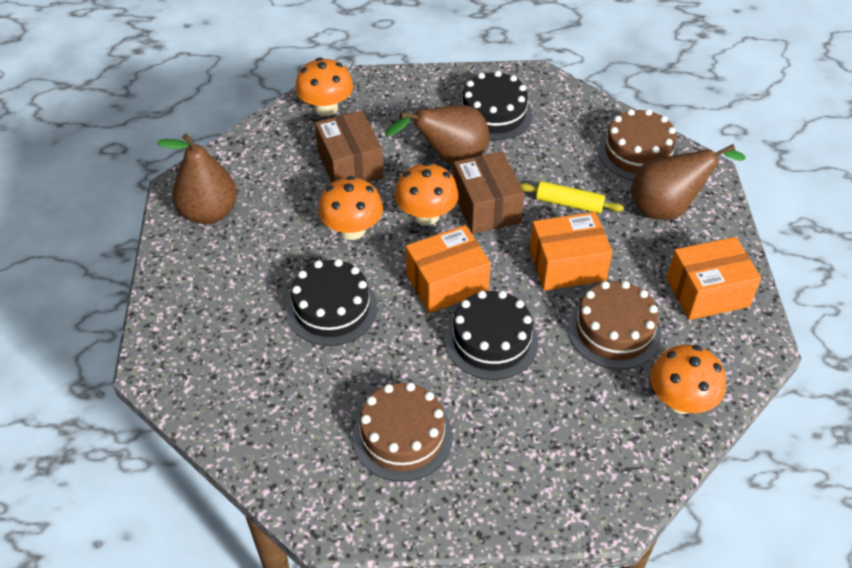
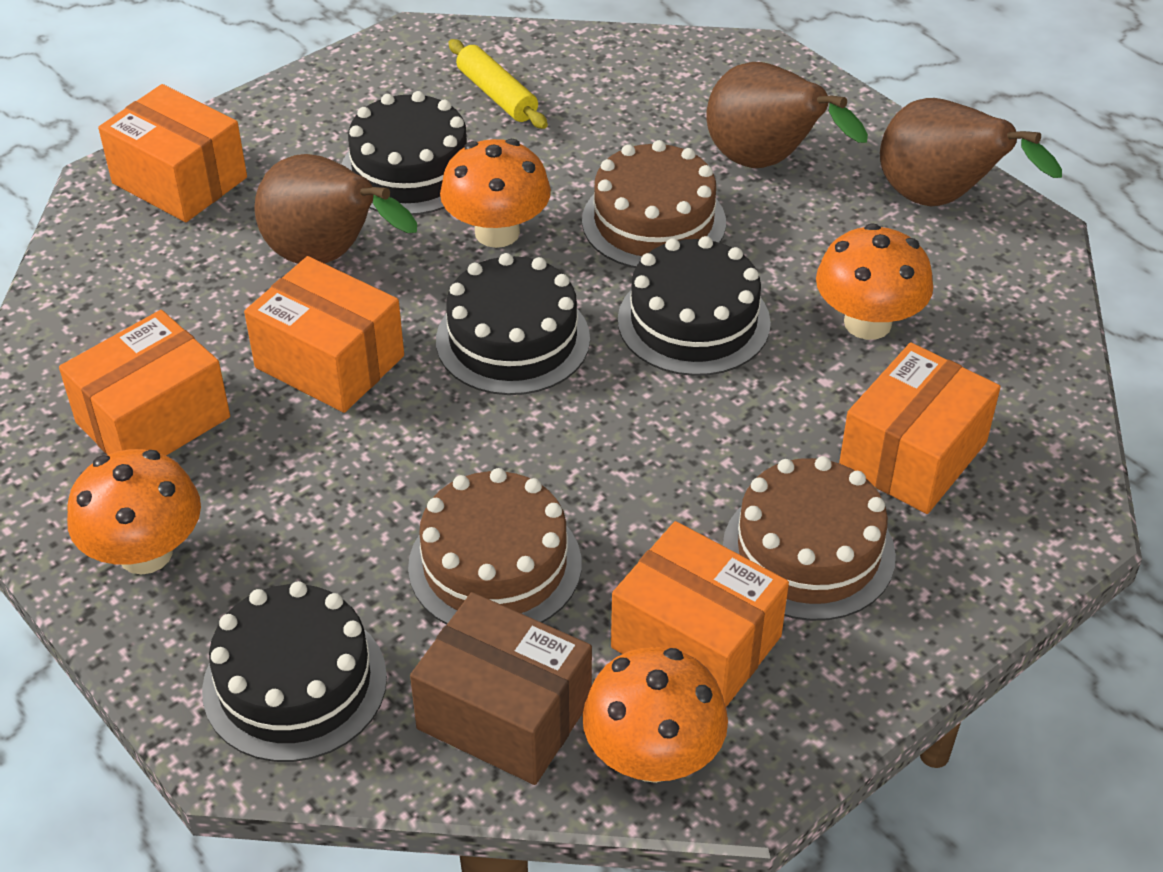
black cake: 3 -> 4
brown box: 2 -> 1
orange box: 3 -> 5

